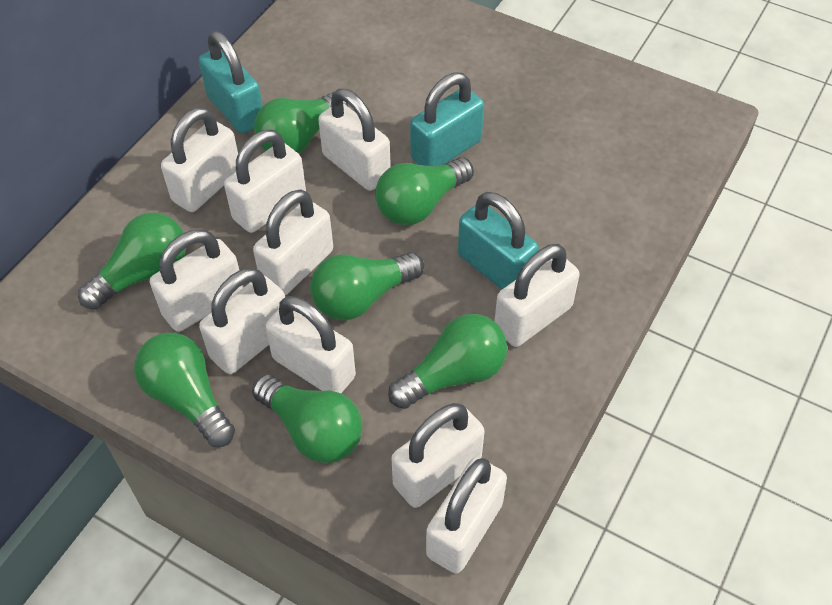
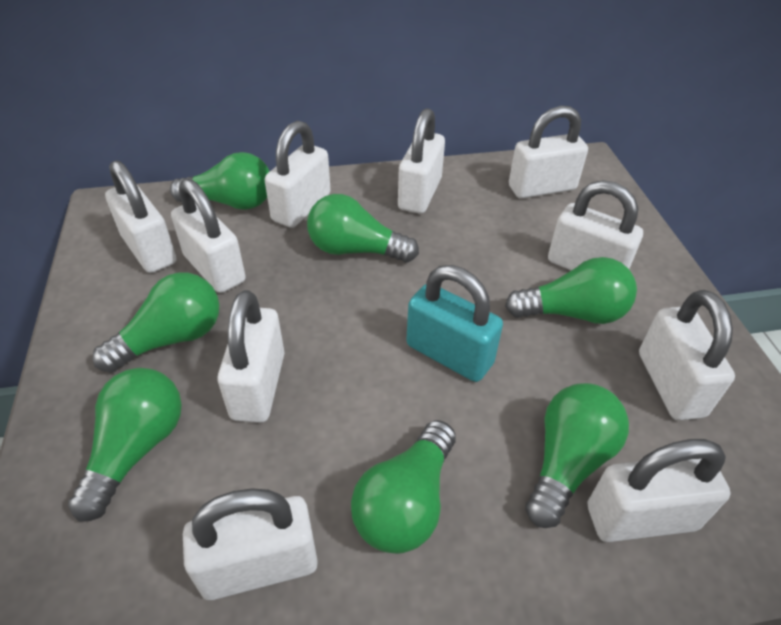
turquoise padlock: 3 -> 1

